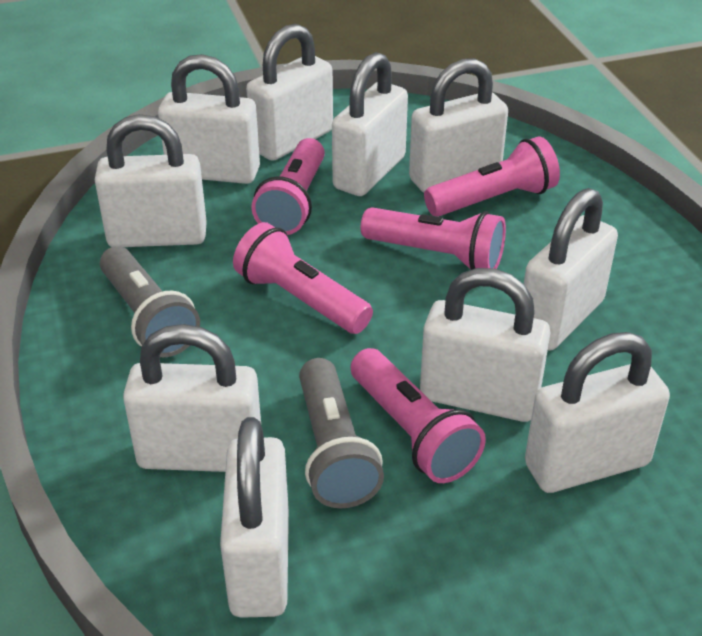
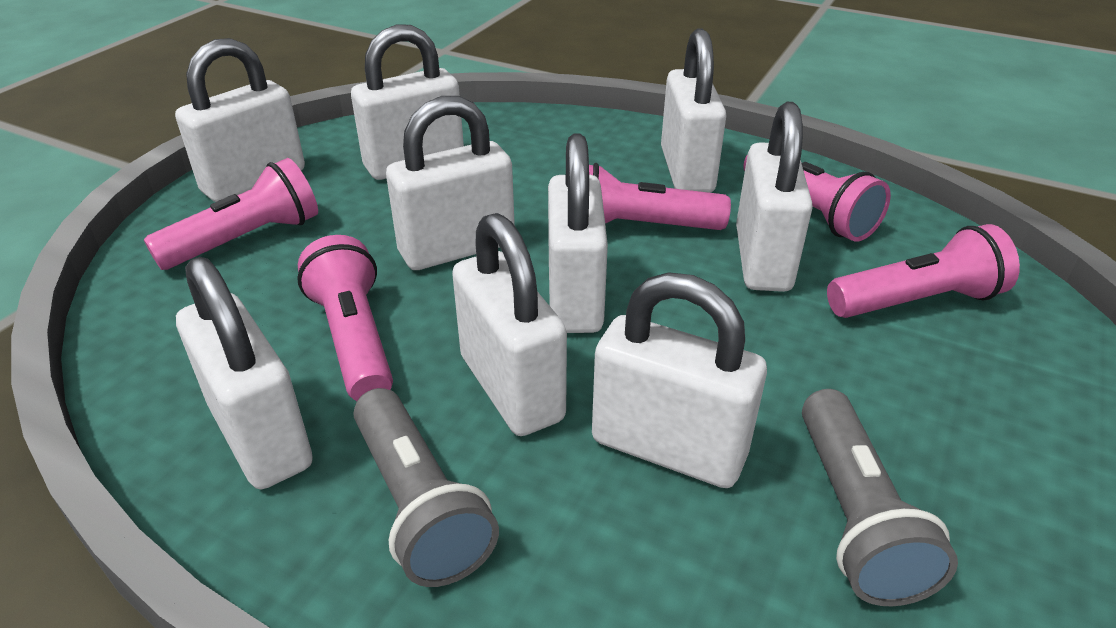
white padlock: 10 -> 9

